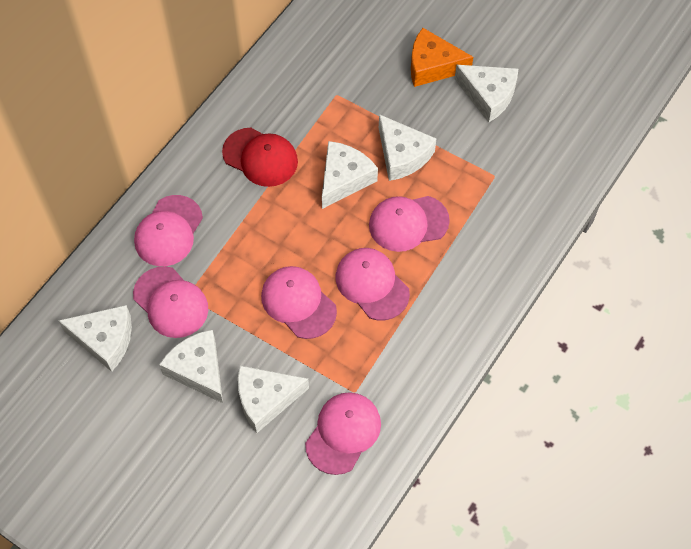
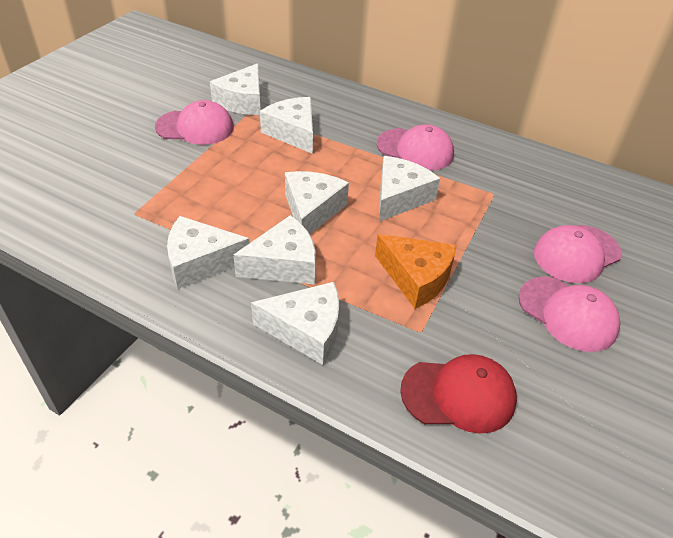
pink cap: 6 -> 4
white cheese: 6 -> 7

